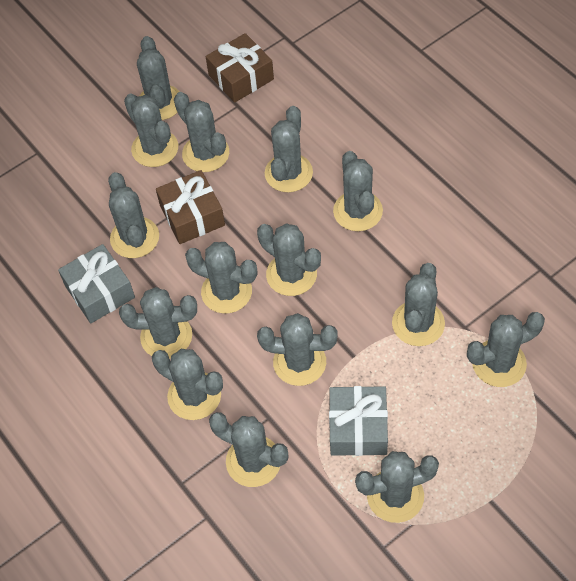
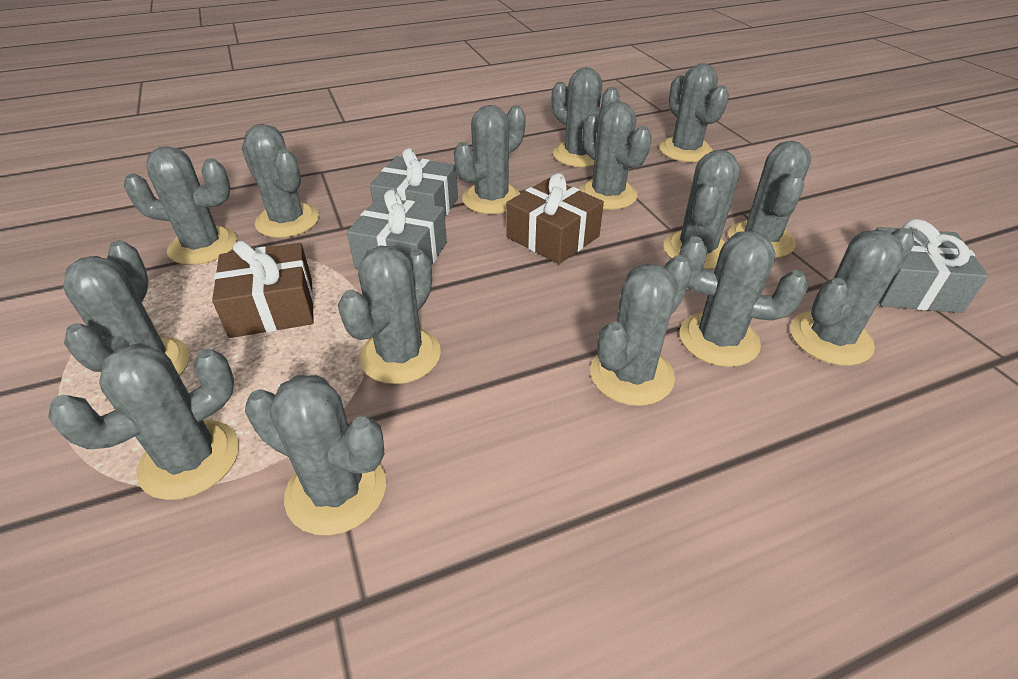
grey gift: 2 -> 3

